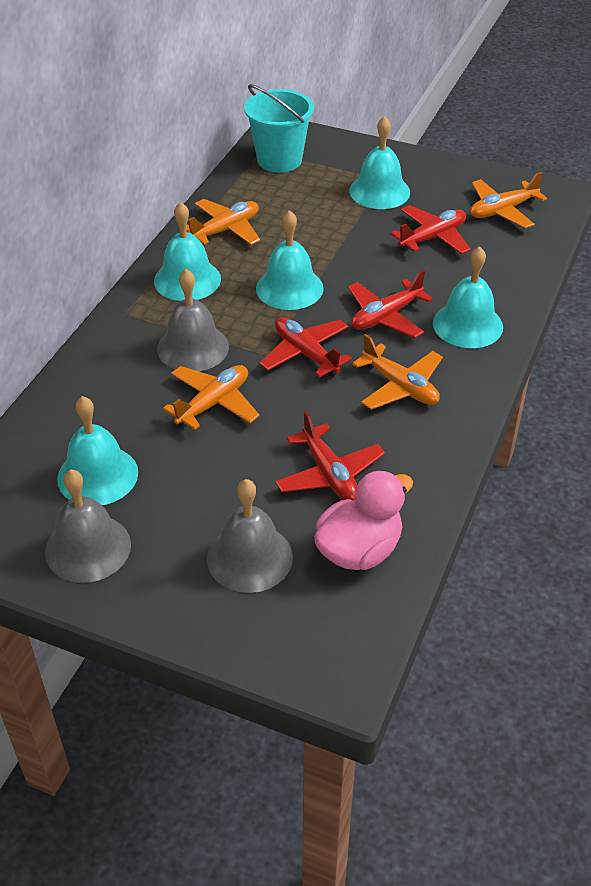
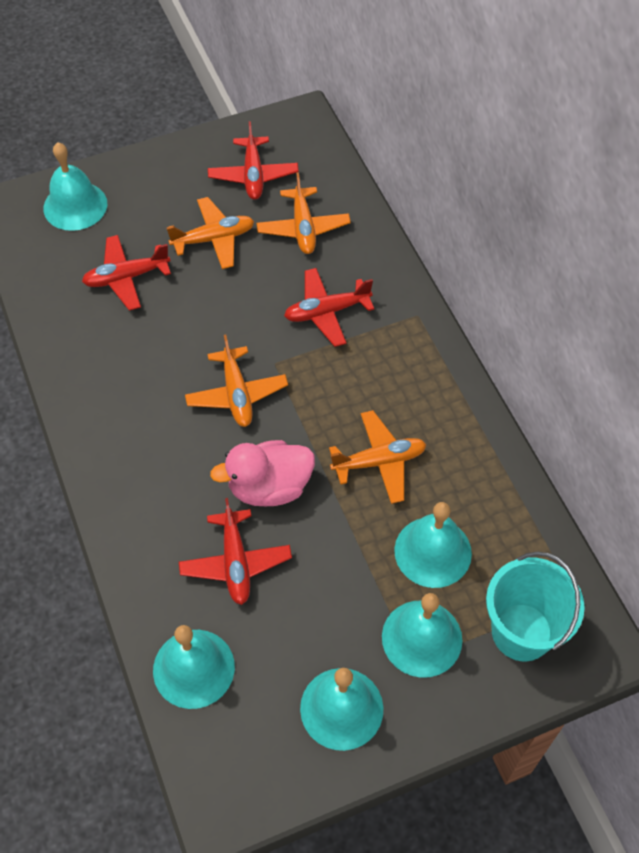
grey bell: 3 -> 0

